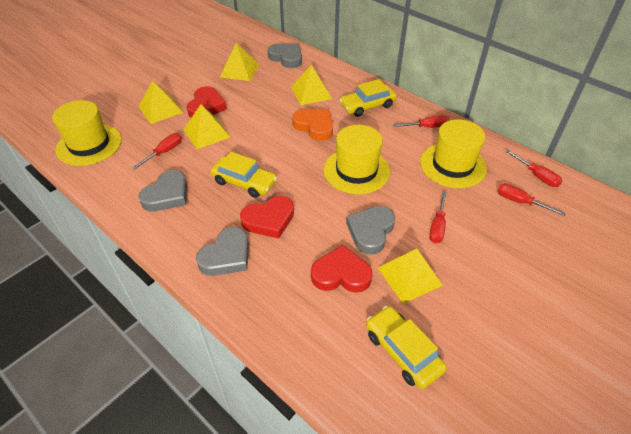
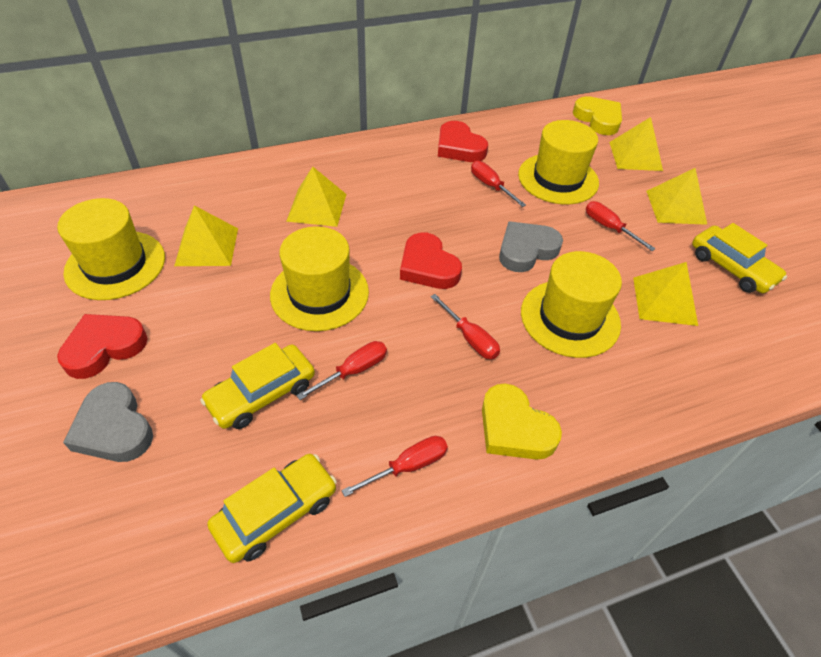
grey heart: 4 -> 2
orange heart: 1 -> 0
yellow hat: 3 -> 4
yellow heart: 0 -> 2

